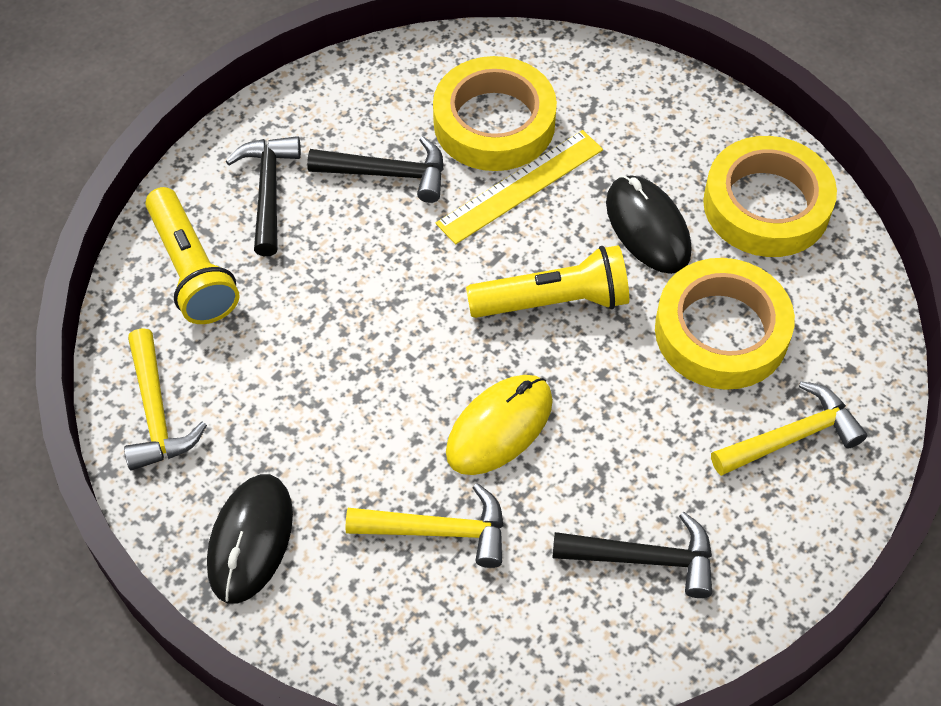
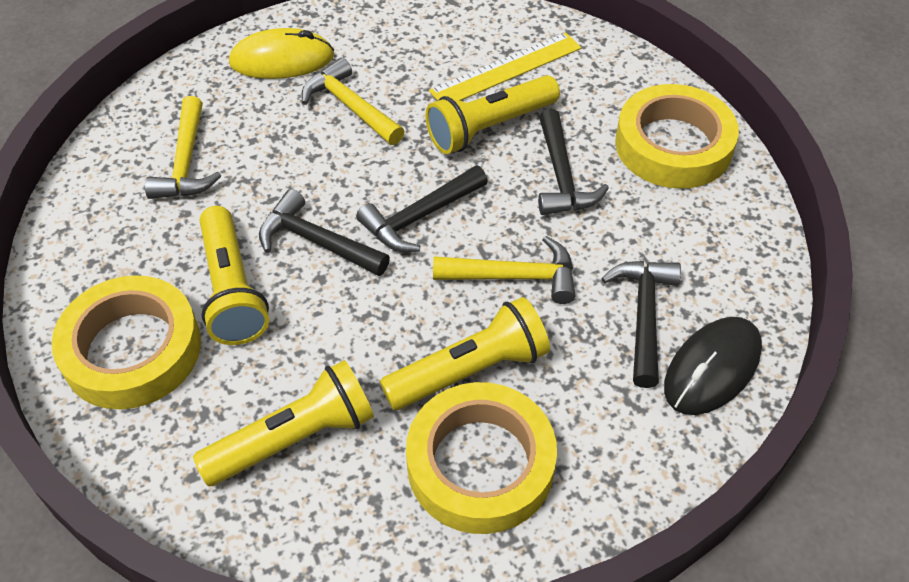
black hammer: 3 -> 4
black mouse: 2 -> 1
yellow flashlight: 2 -> 4

